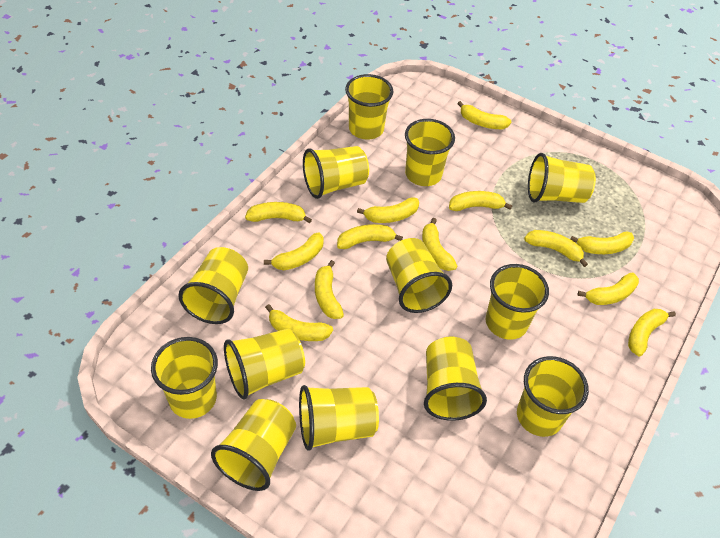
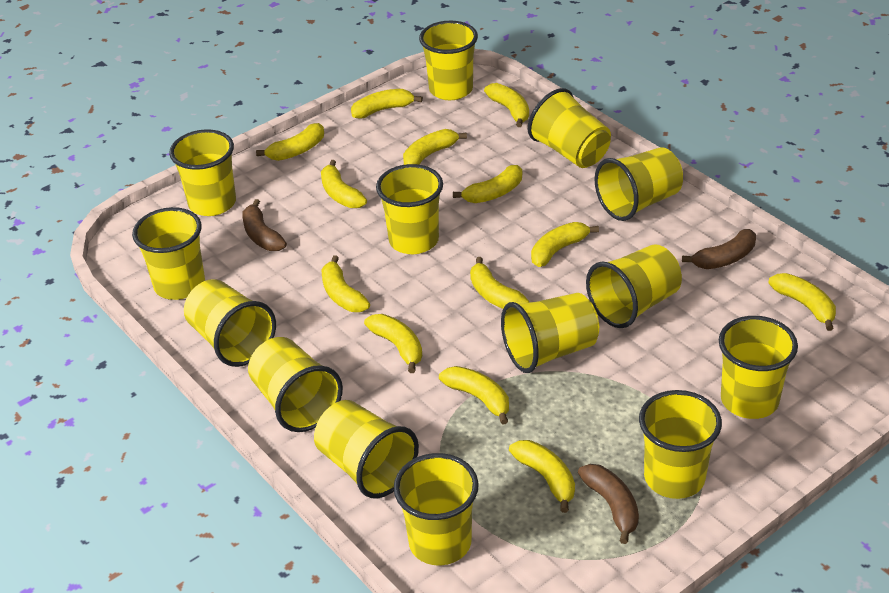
brown banana: 0 -> 3
yellow cup: 13 -> 14

